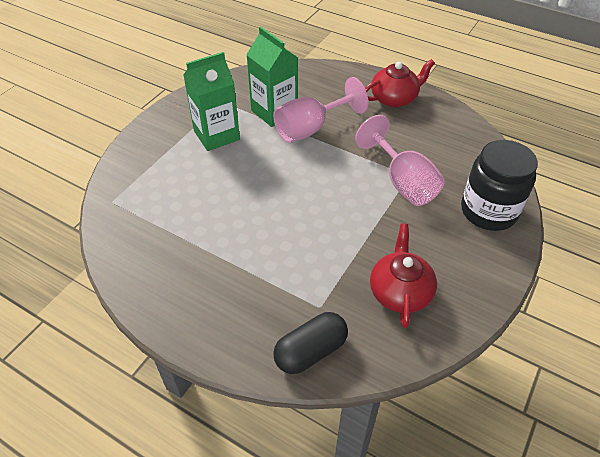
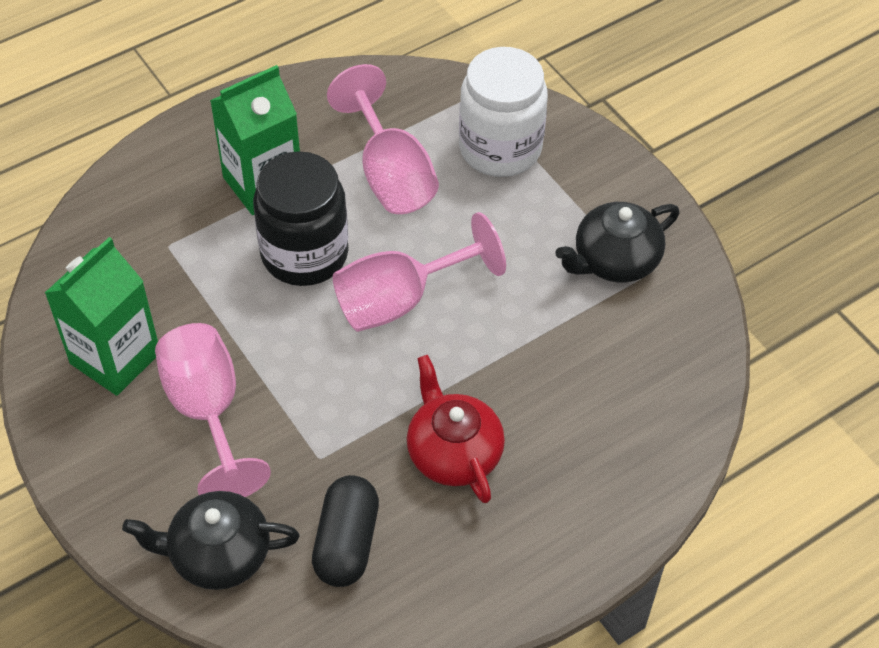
black teapot: 0 -> 2
pink goblet: 2 -> 3
red teapot: 2 -> 1
white jar: 0 -> 1

